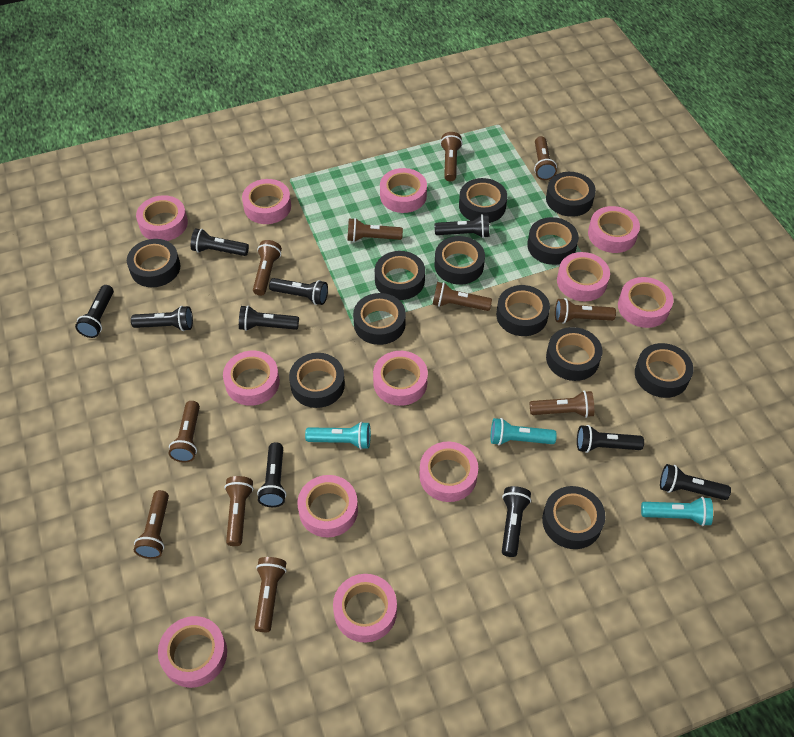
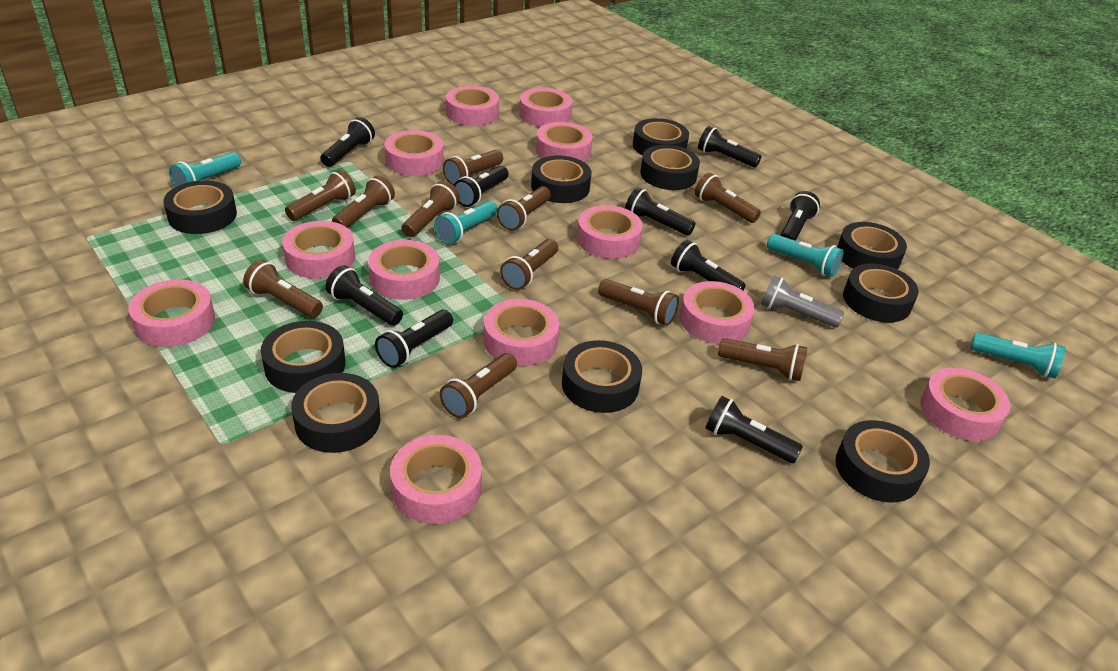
black flashlight: 10 -> 9
black tape: 12 -> 10
grey flashlight: 0 -> 1
turquoise flashlight: 3 -> 4

